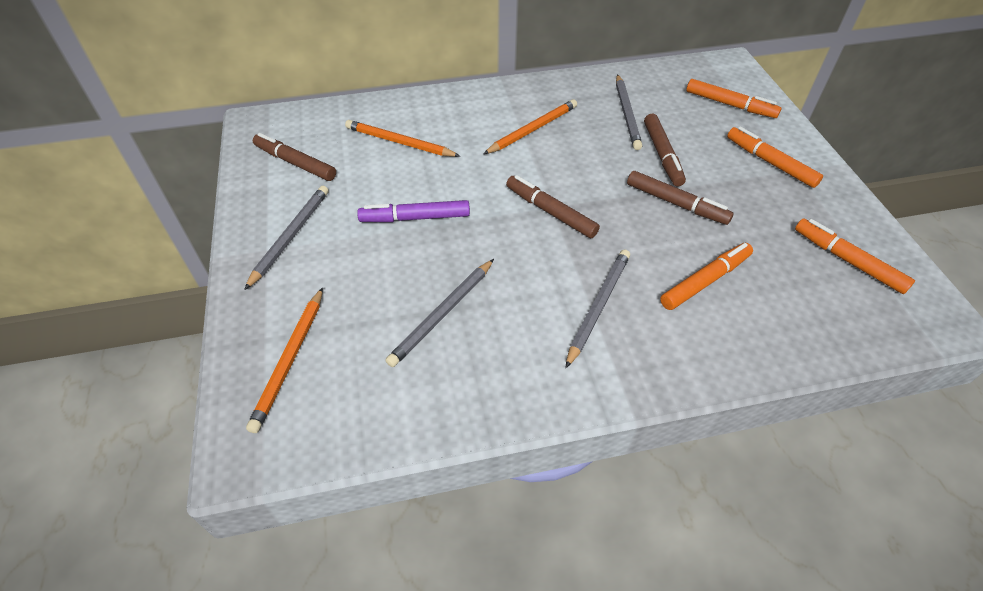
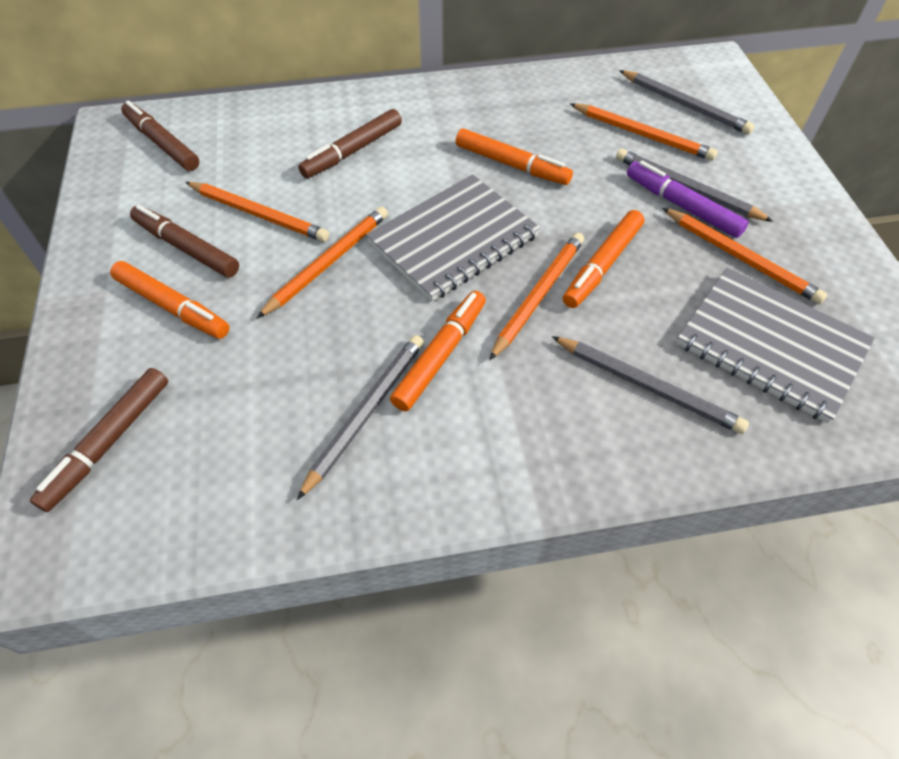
grey notebook: 0 -> 2
orange pencil: 3 -> 5

